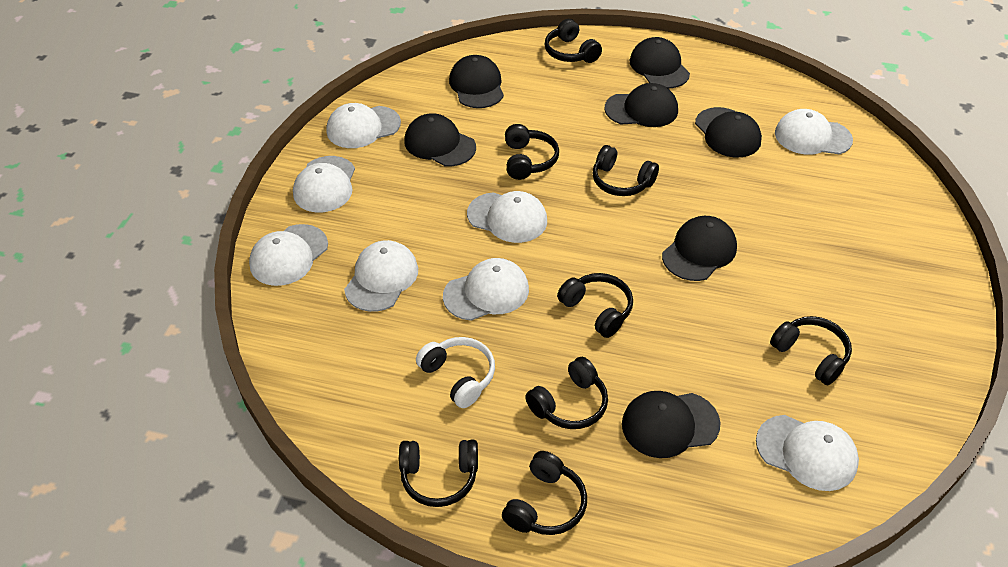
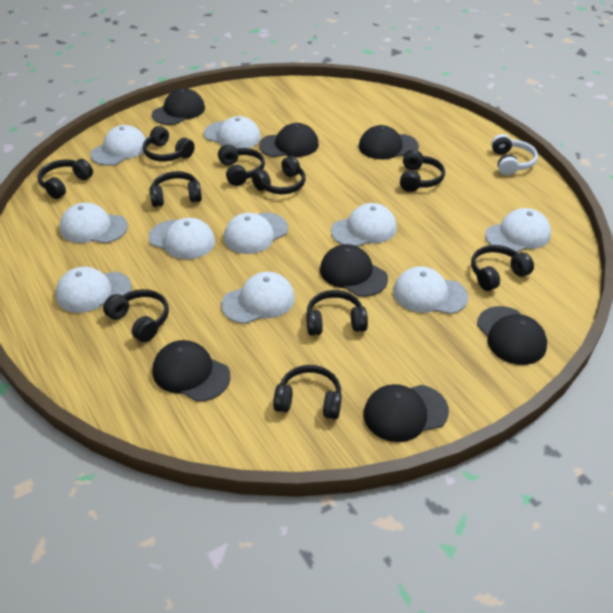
black headphones: 8 -> 10
white cap: 8 -> 10

